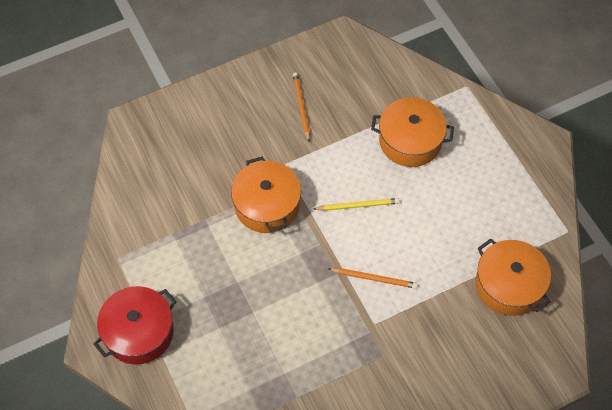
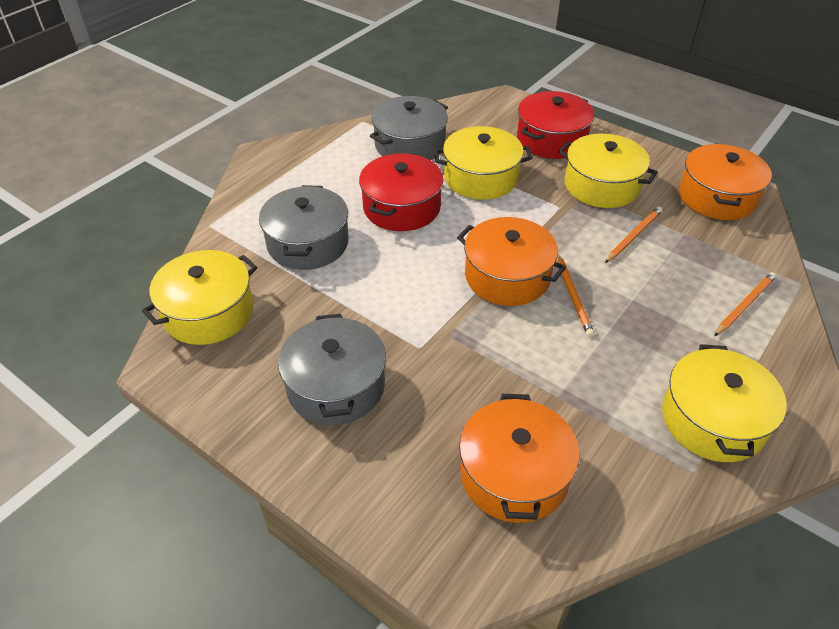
grey pot: 0 -> 3
orange pencil: 2 -> 3
red pot: 1 -> 2
yellow pencil: 1 -> 0
yellow pot: 0 -> 4

